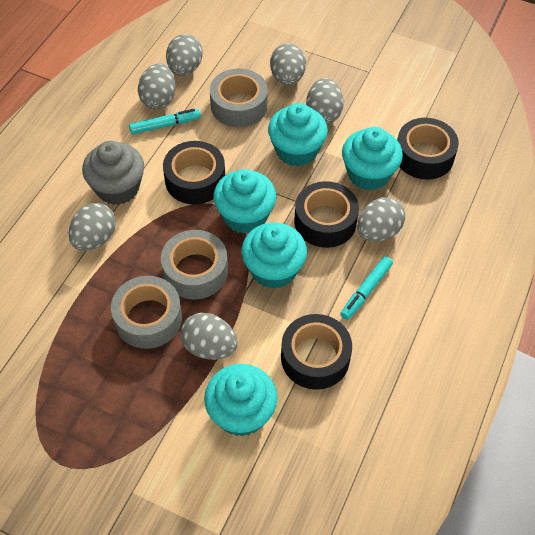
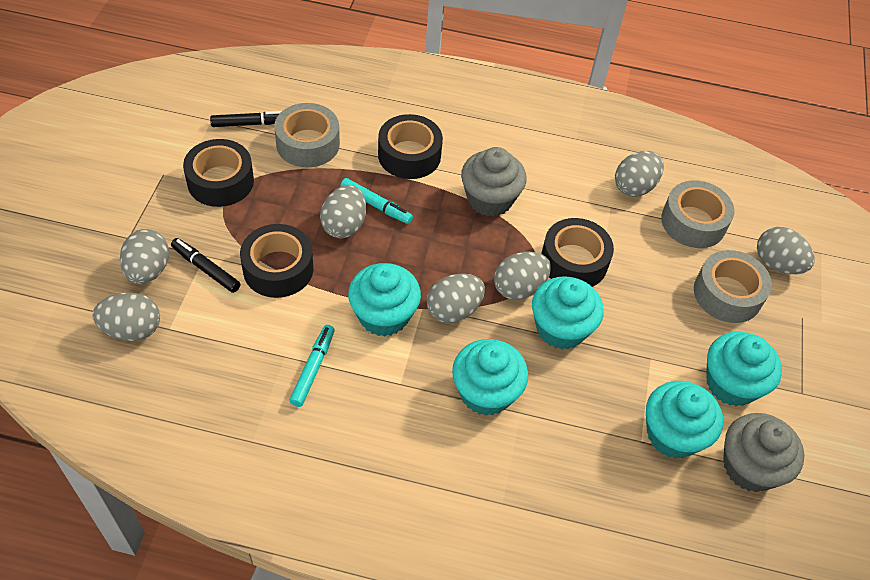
black marker: 0 -> 2
grey cupcake: 1 -> 2

